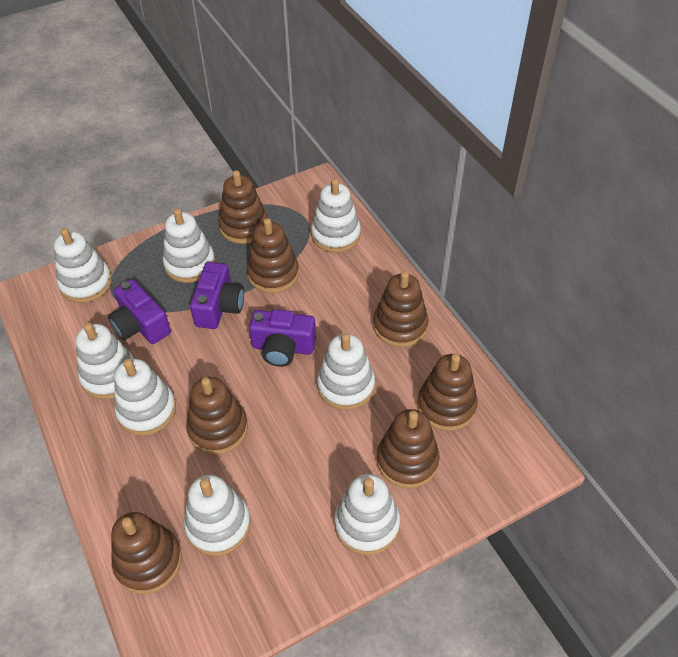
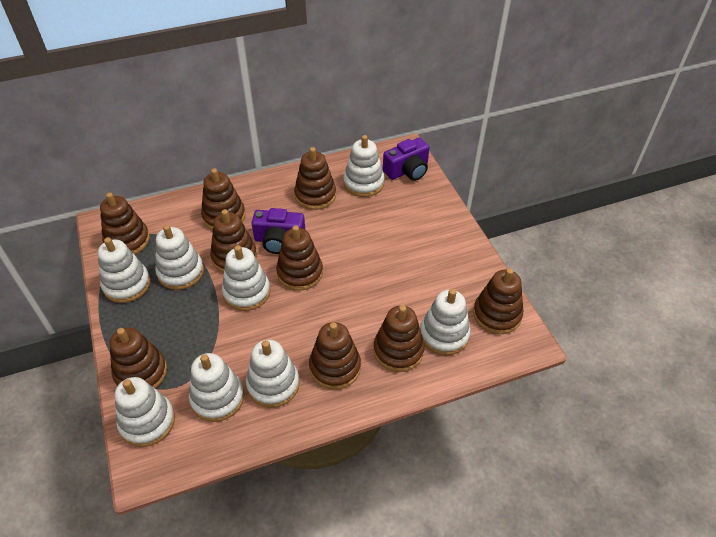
brown stacking toy: 7 -> 9
purple camera: 3 -> 2

